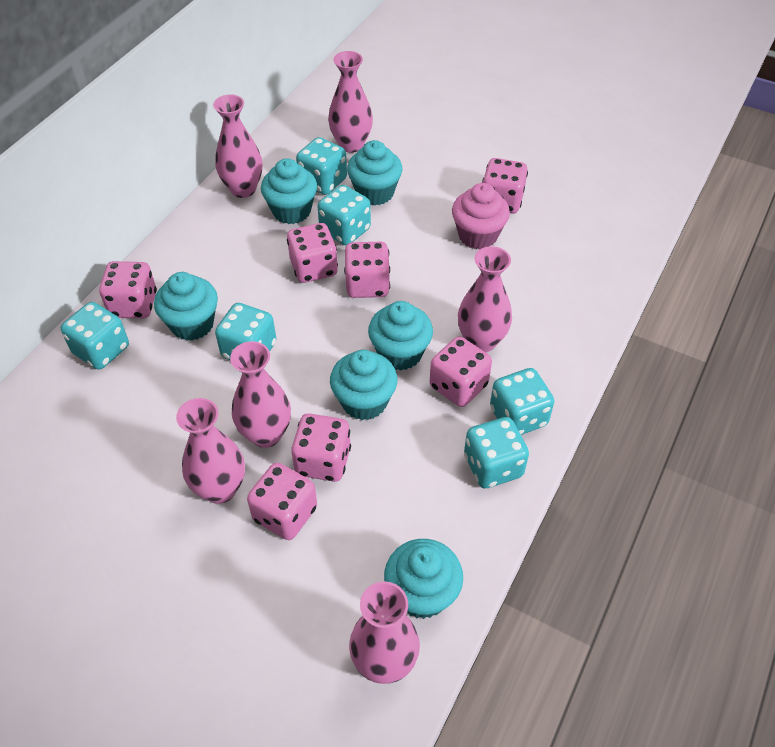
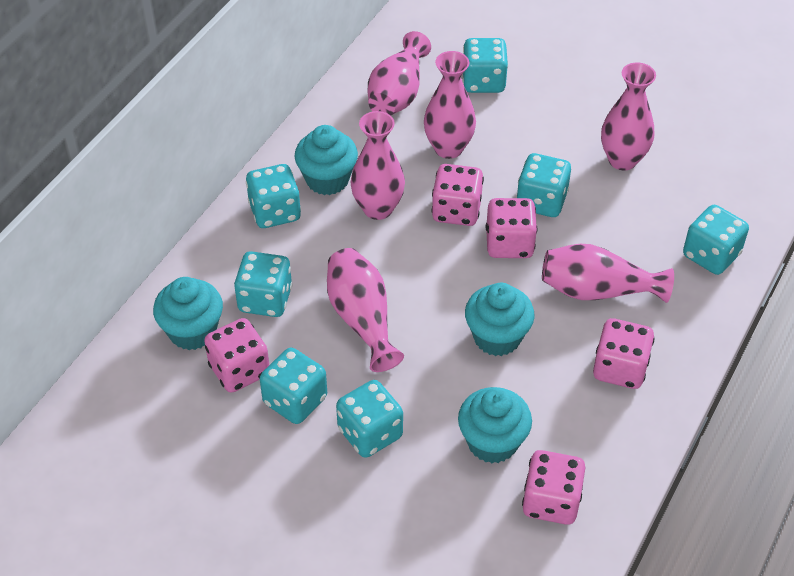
pink cupcake: 1 -> 0
pink dice: 7 -> 5
turquoise cupcake: 6 -> 4
turquoise dice: 6 -> 7

